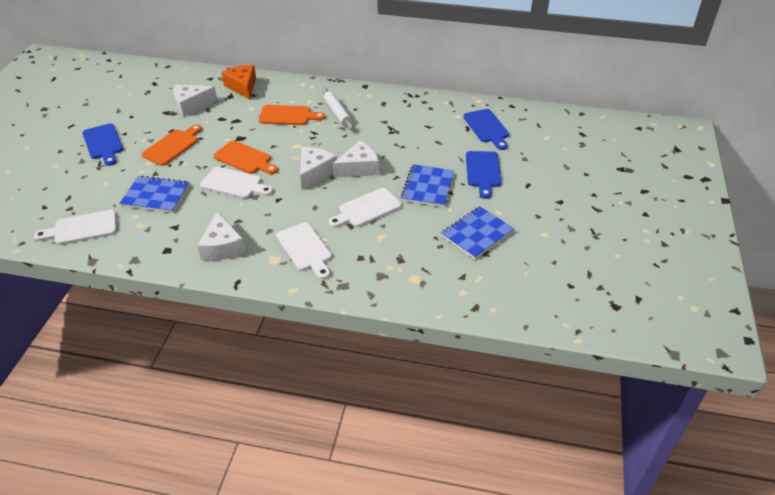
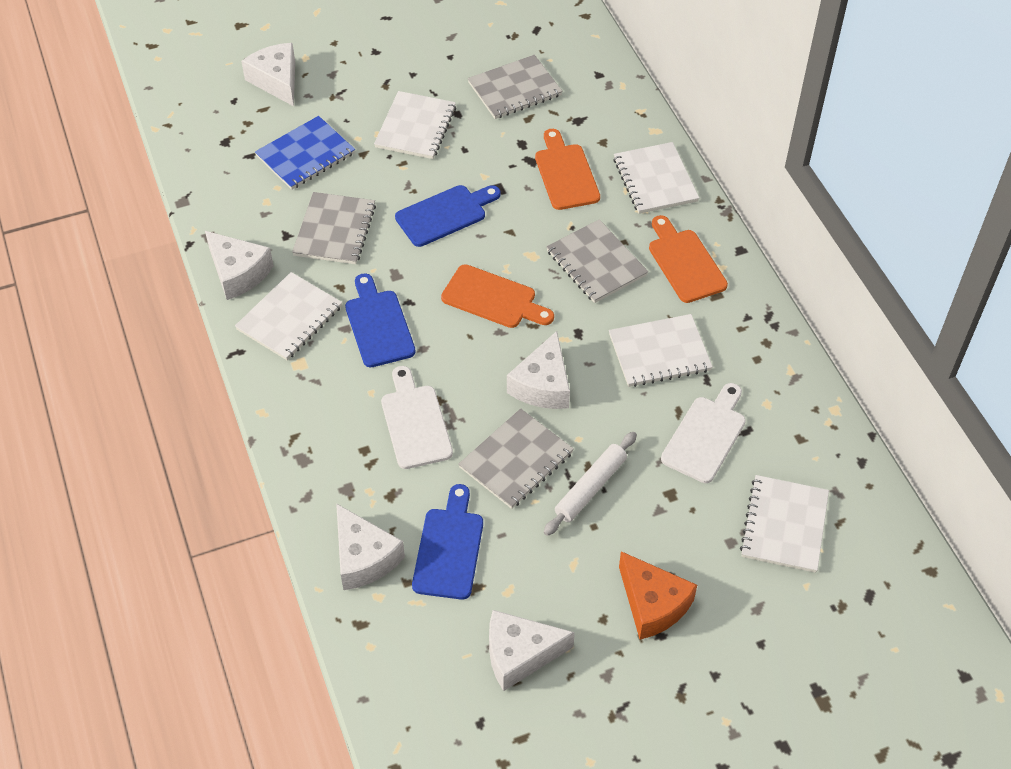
blue notebook: 3 -> 1
grey notebook: 0 -> 4
white cheese: 4 -> 5
white cutting board: 4 -> 2
white notebook: 0 -> 5

